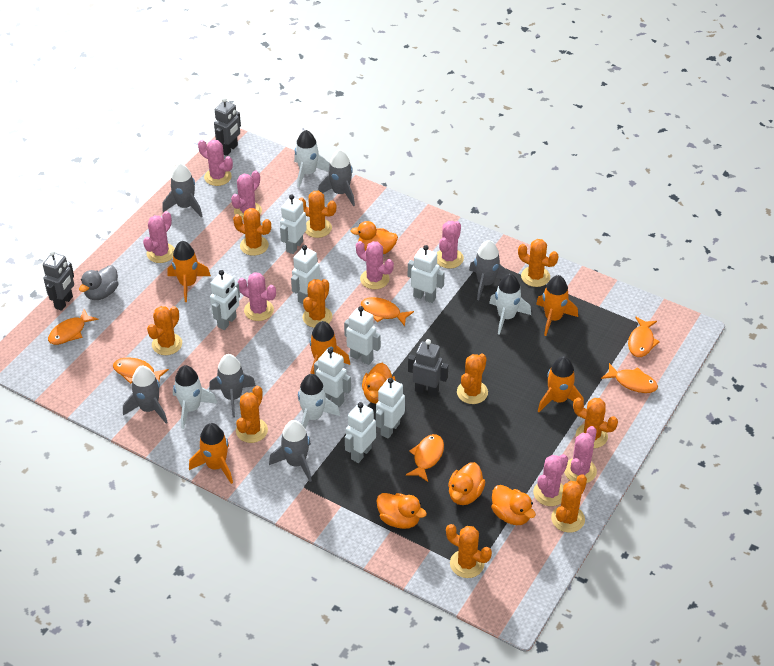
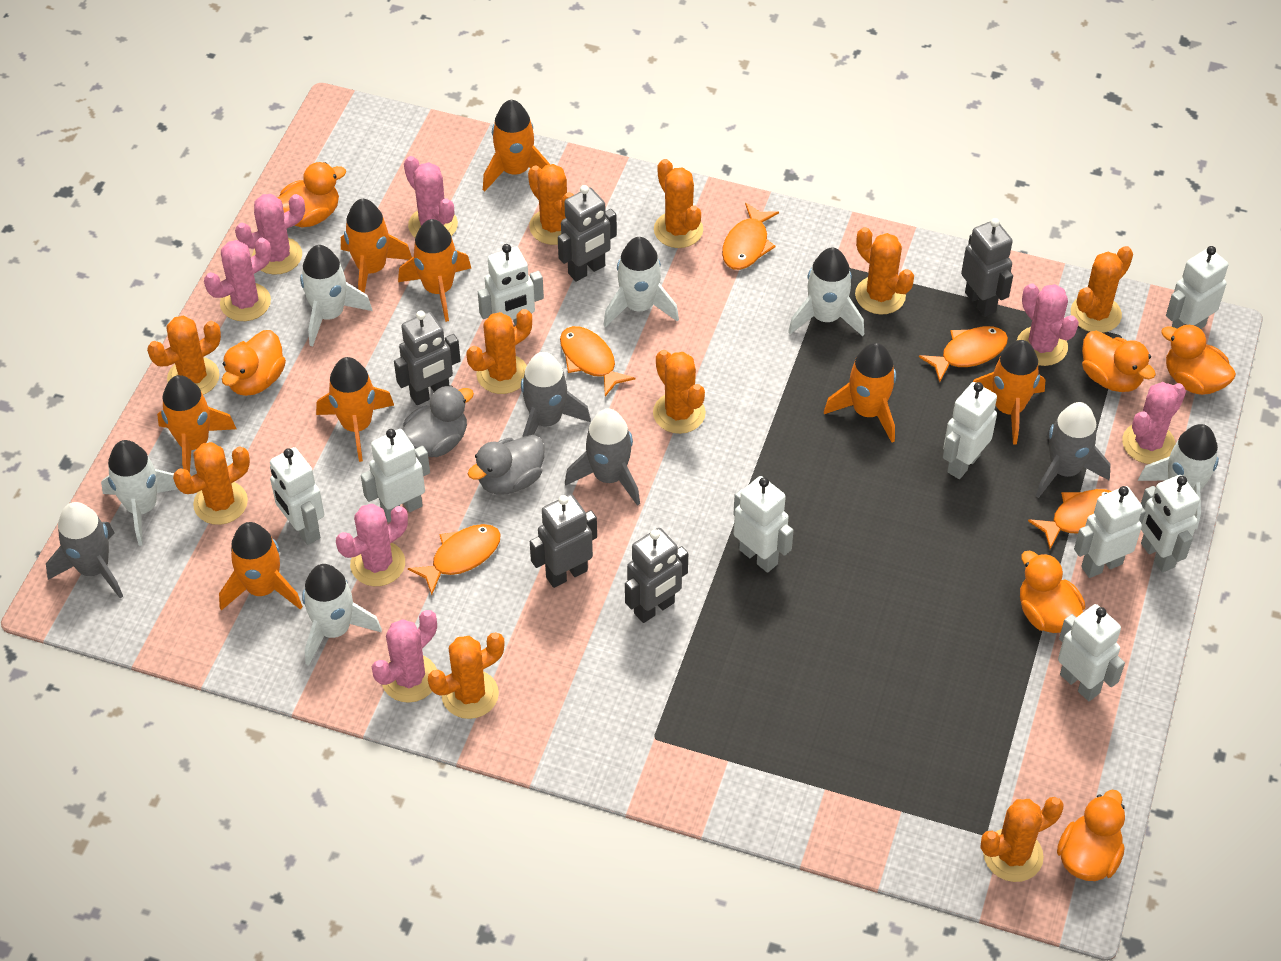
grey duck: 1 -> 2
grey robot: 3 -> 5
grey rocket: 6 -> 4
orange duck: 5 -> 6
orange fish: 6 -> 5
orange rocket: 5 -> 8
pink cactus: 8 -> 7
white robot: 8 -> 9
white rocket: 4 -> 6

